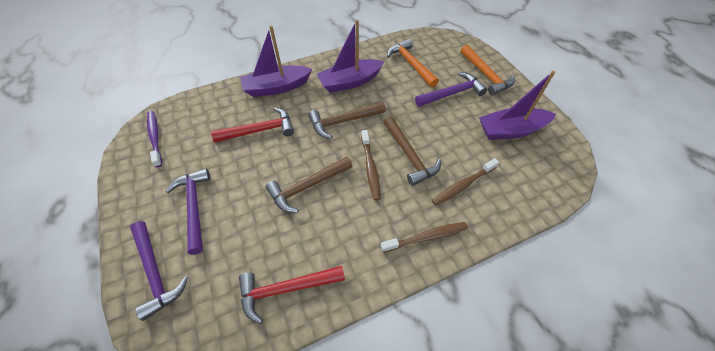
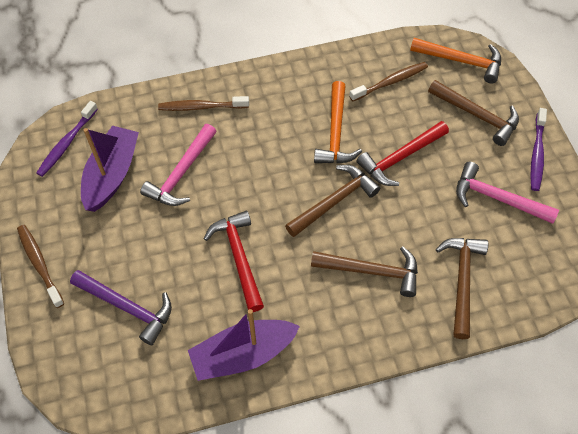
brown hammer: 3 -> 4
pink hammer: 0 -> 2
purple boat: 3 -> 2
purple hammer: 3 -> 1
purple toothbrush: 1 -> 2

